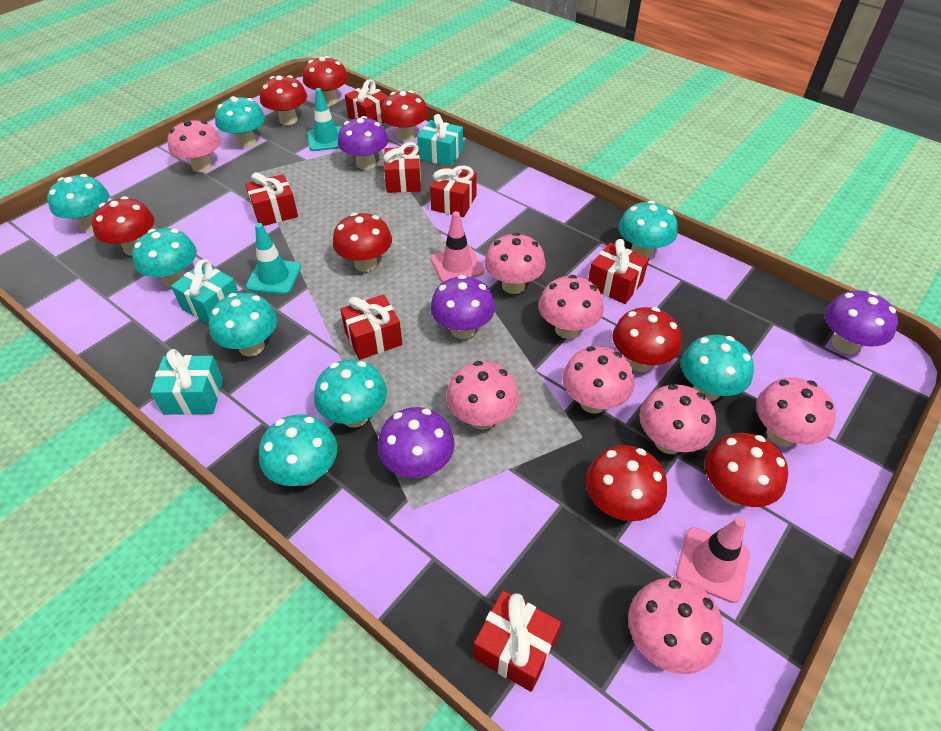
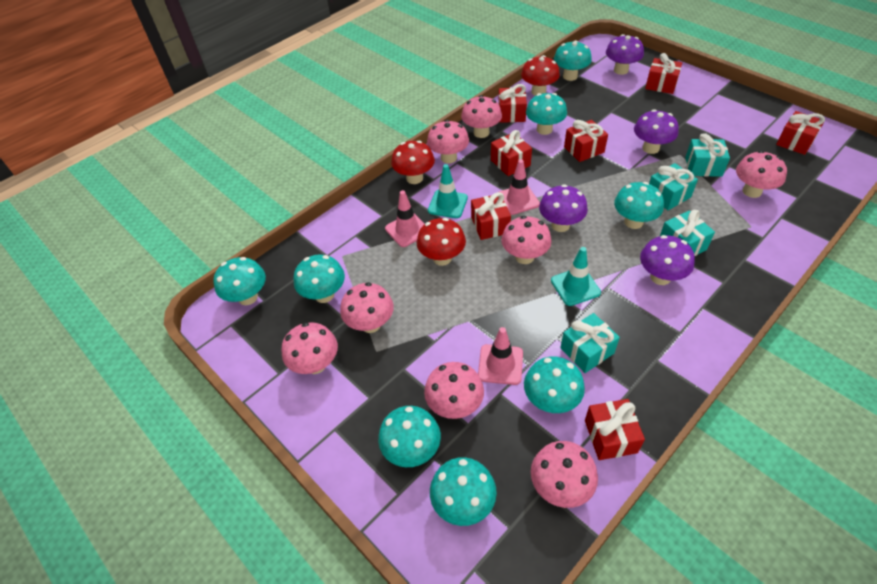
pink traffic cone: 2 -> 3
red mushroom: 8 -> 3
turquoise gift: 3 -> 4

